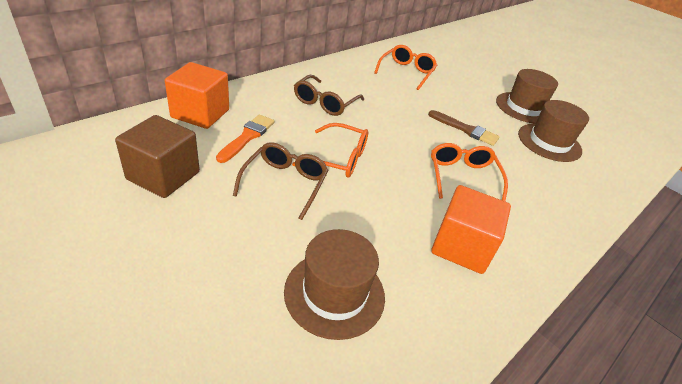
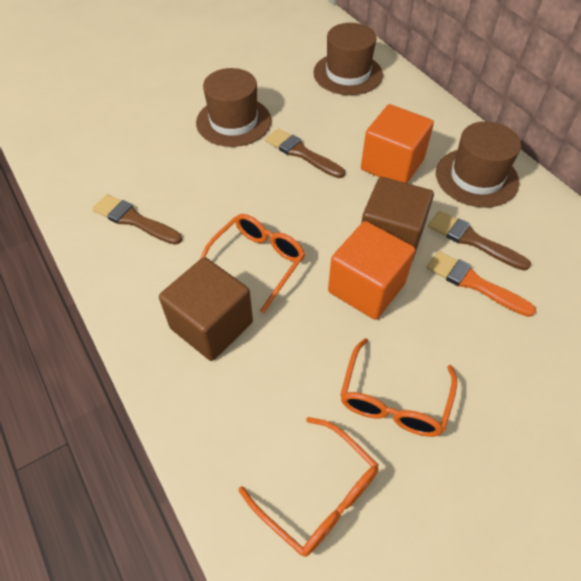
brown brush: 1 -> 3
brown cube: 1 -> 2
brown glasses: 2 -> 0

